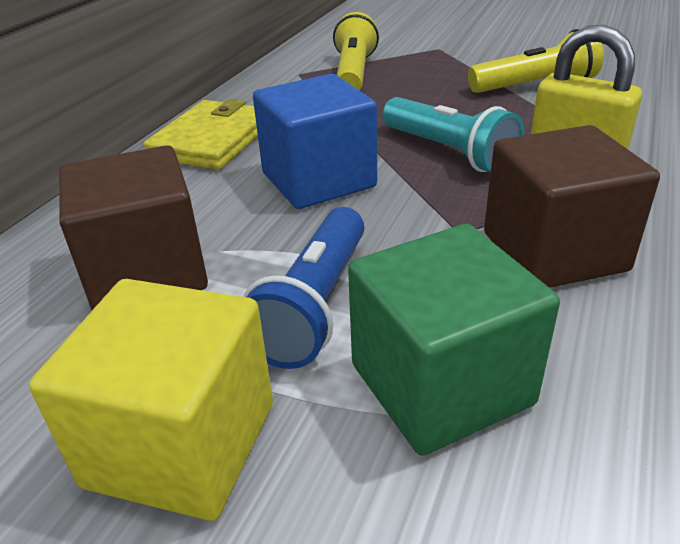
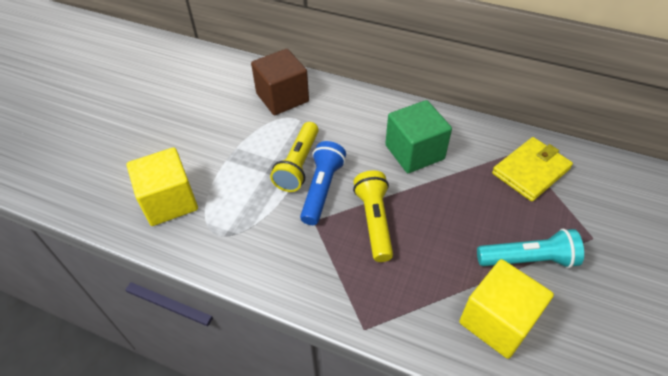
blue cube: 1 -> 0
brown cube: 2 -> 1
yellow cube: 1 -> 2
yellow padlock: 1 -> 0

